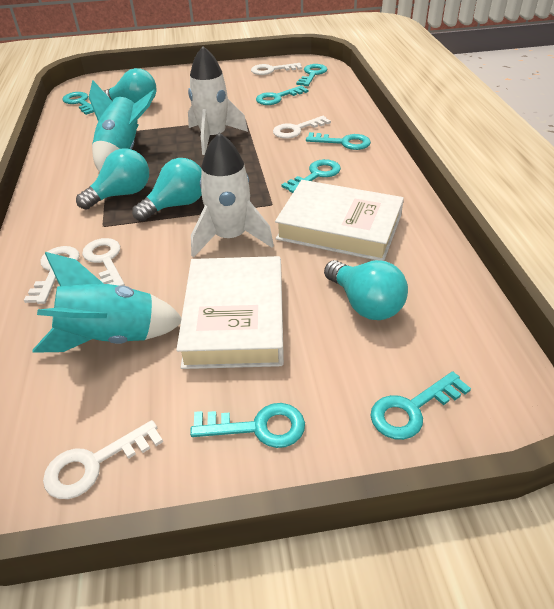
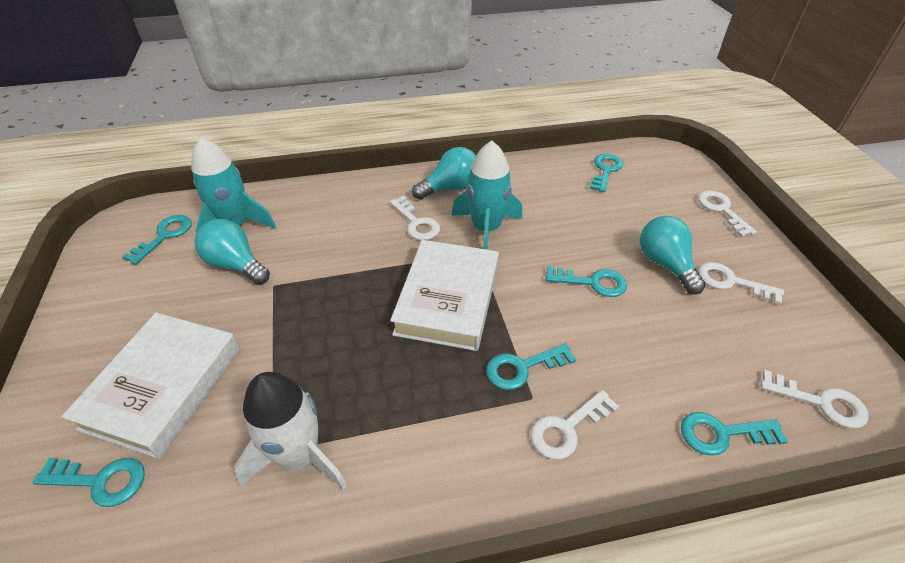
turquoise key: 7 -> 6
turquoise light bulb: 4 -> 3
white rocket: 2 -> 1

